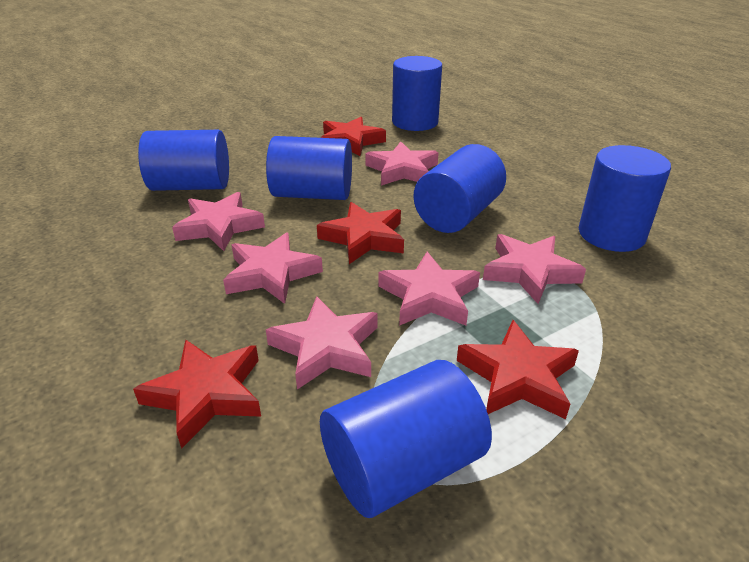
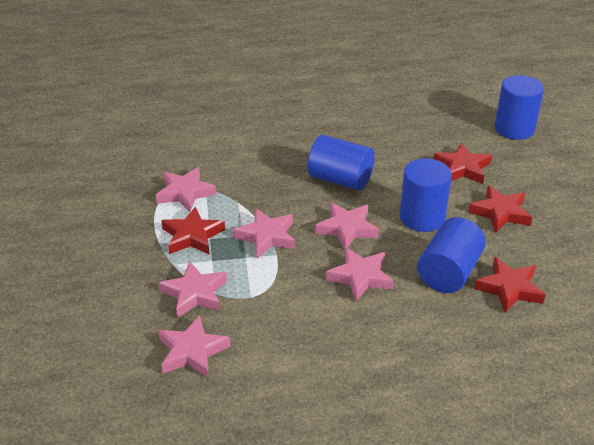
blue cylinder: 6 -> 4

